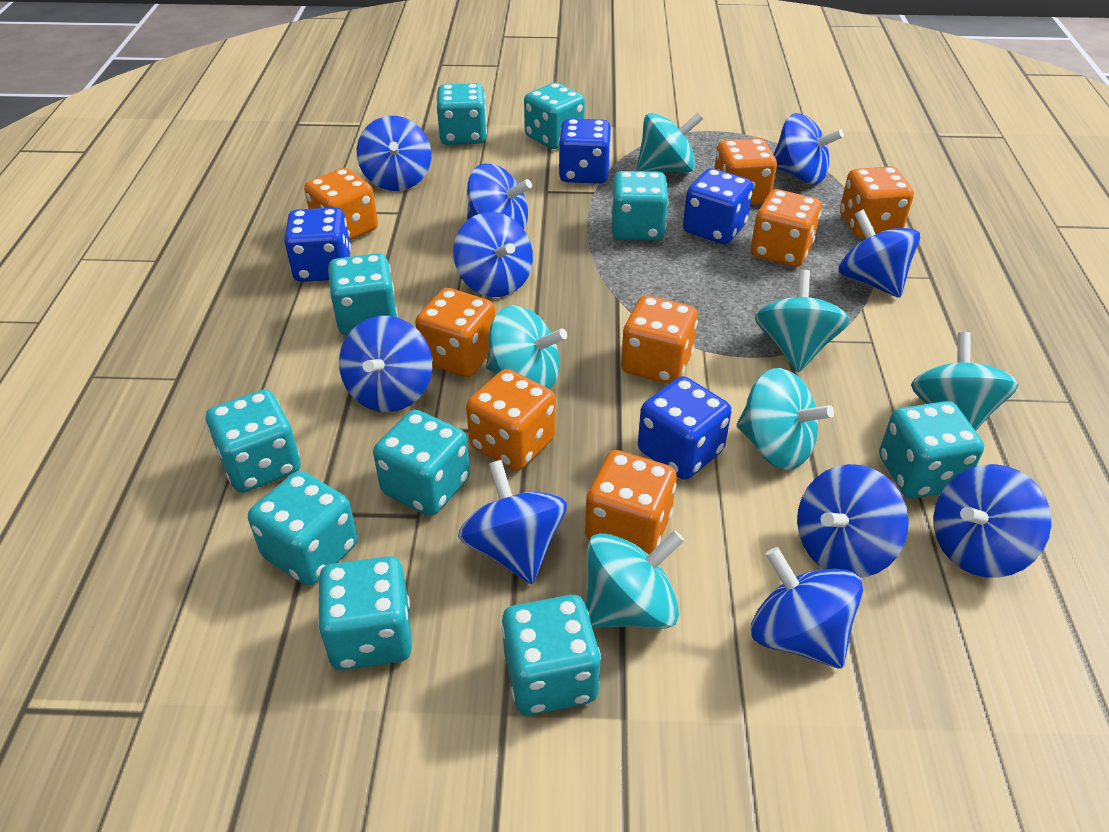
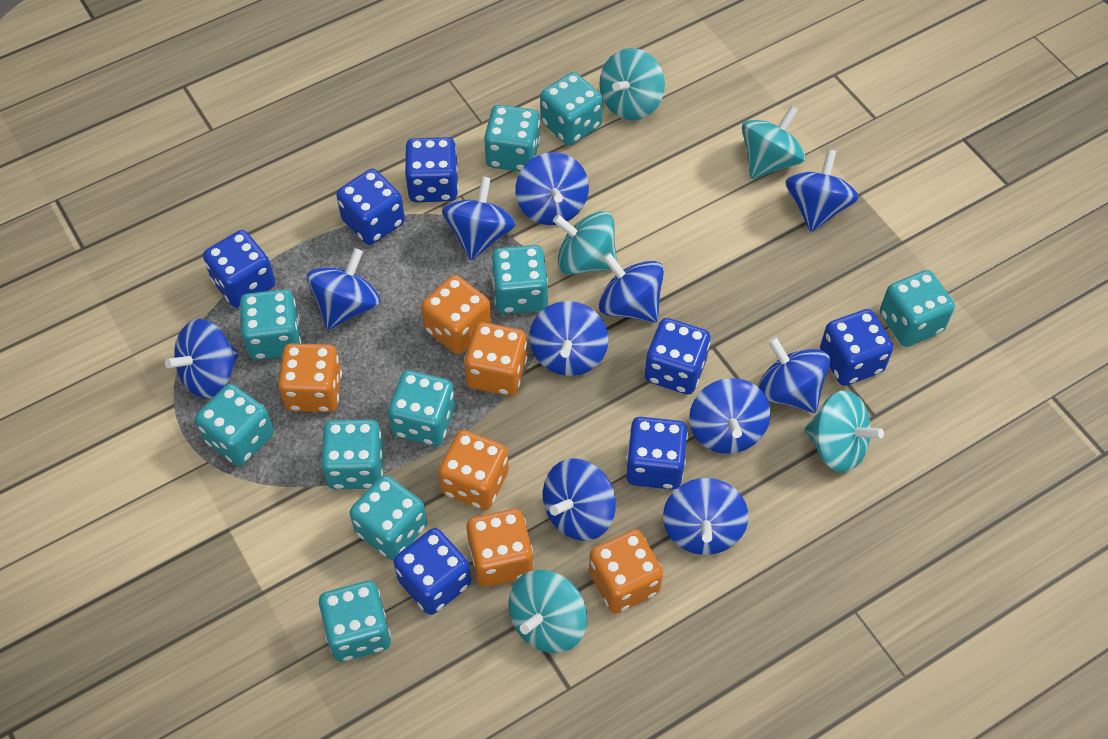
blue dice: 4 -> 7
blue spinning top: 10 -> 11
orange dice: 8 -> 6
turquoise spinning top: 6 -> 5

